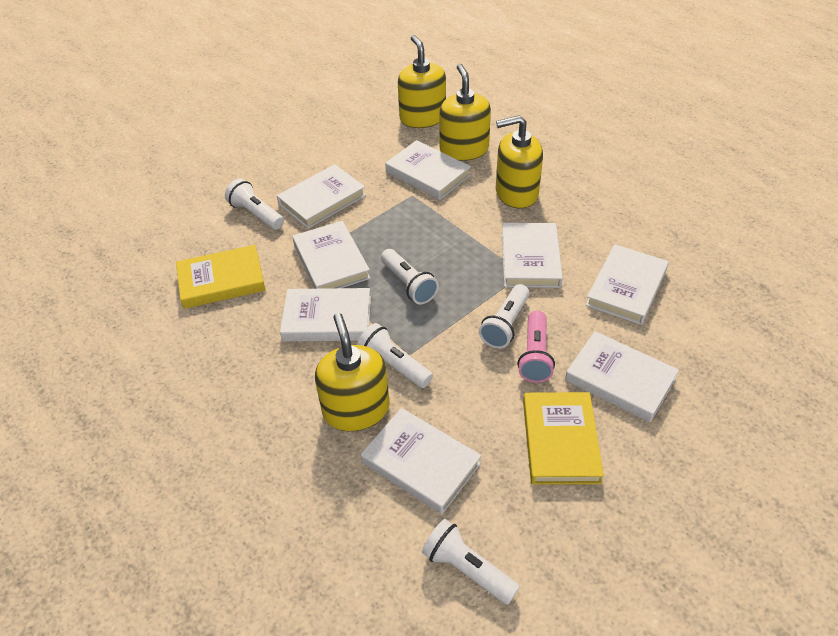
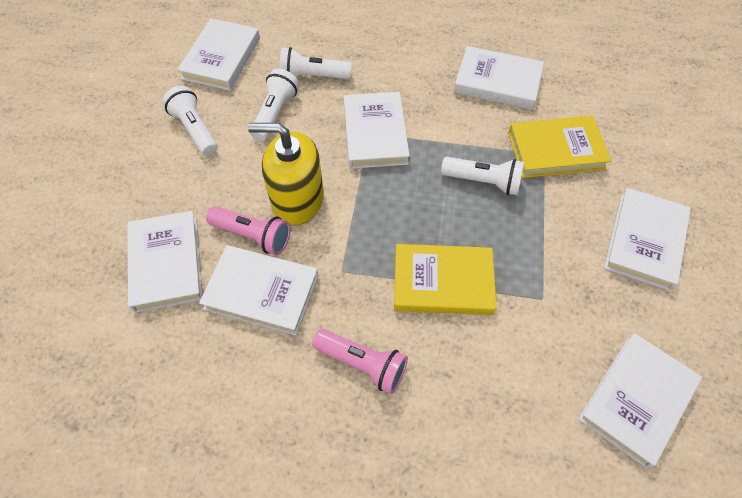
pink flashlight: 1 -> 2
white book: 8 -> 7
white flashlight: 5 -> 4
yellow soap dispenser: 4 -> 1

